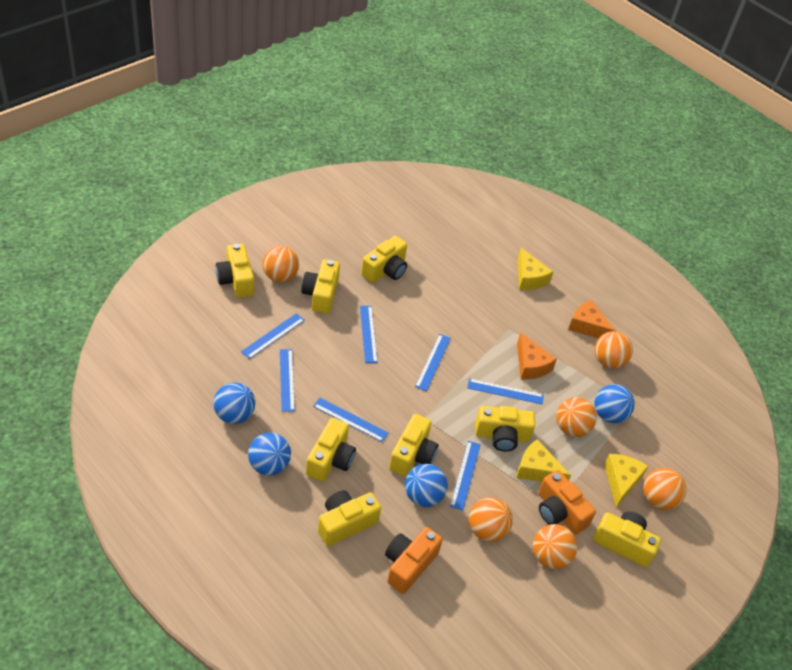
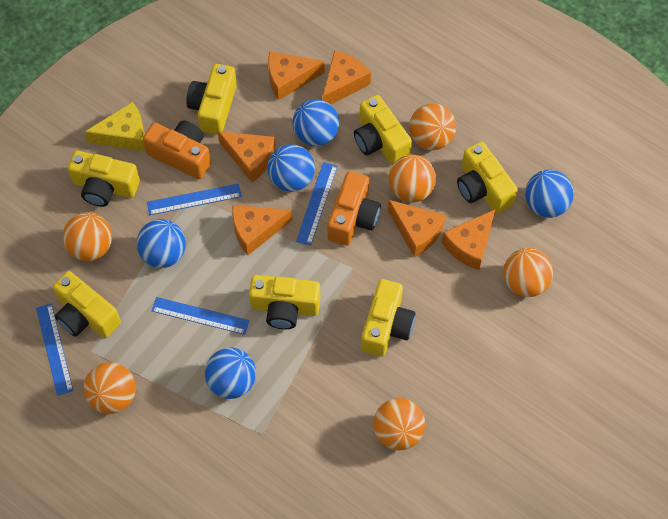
blue ball: 4 -> 5
blue ruler: 7 -> 4
orange cheese: 2 -> 6
yellow camera: 8 -> 7
yellow cheese: 3 -> 1

